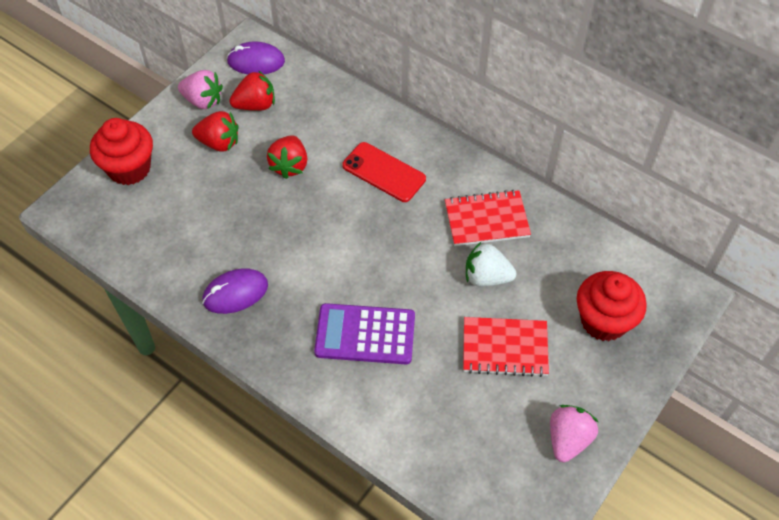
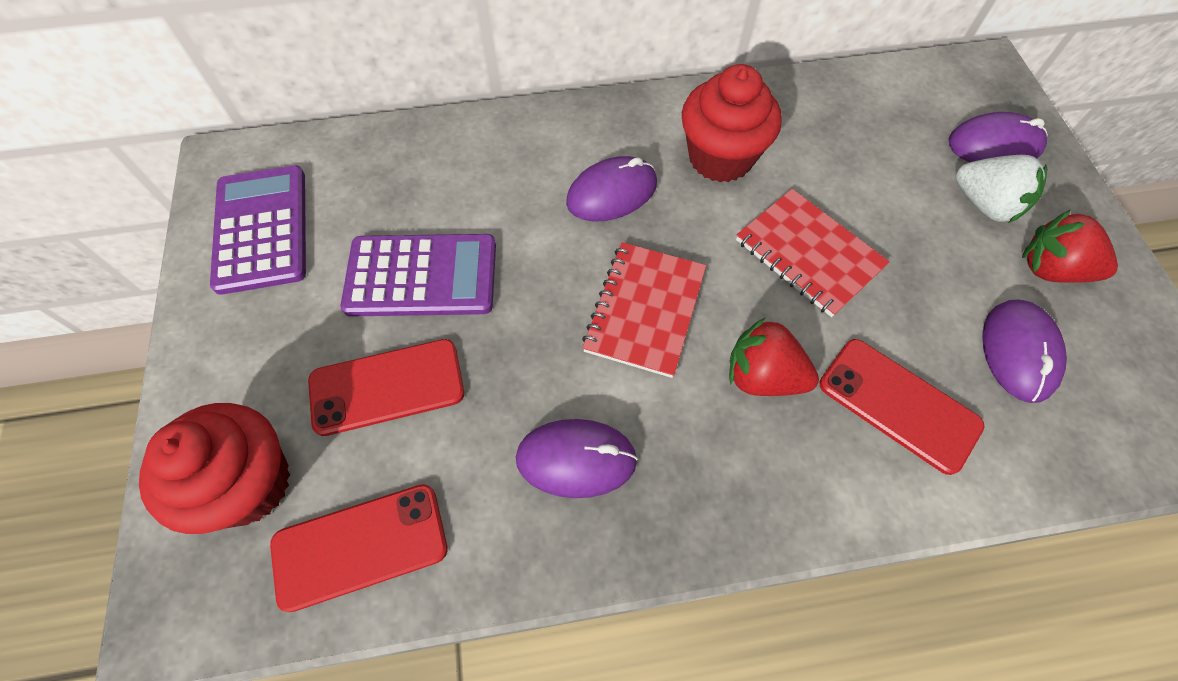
pink strawberry: 2 -> 0
purple calculator: 1 -> 2
purple mouse: 2 -> 4
red phone: 1 -> 3
red strawberry: 3 -> 2

